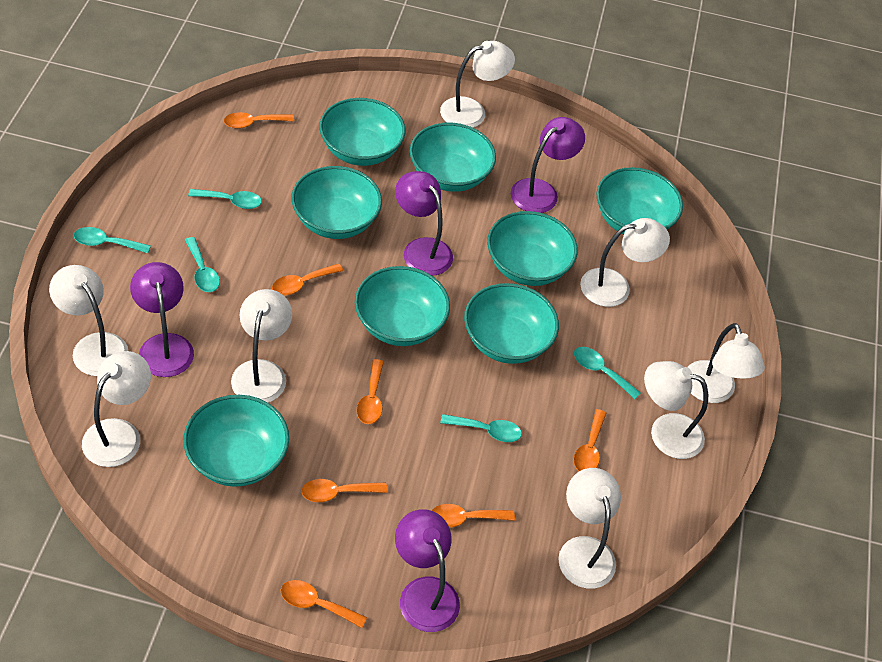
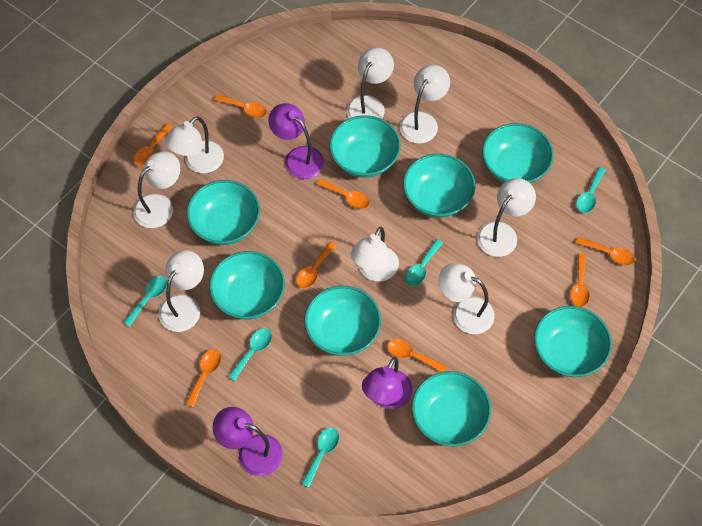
orange spoon: 7 -> 8
purple lamp: 4 -> 3

